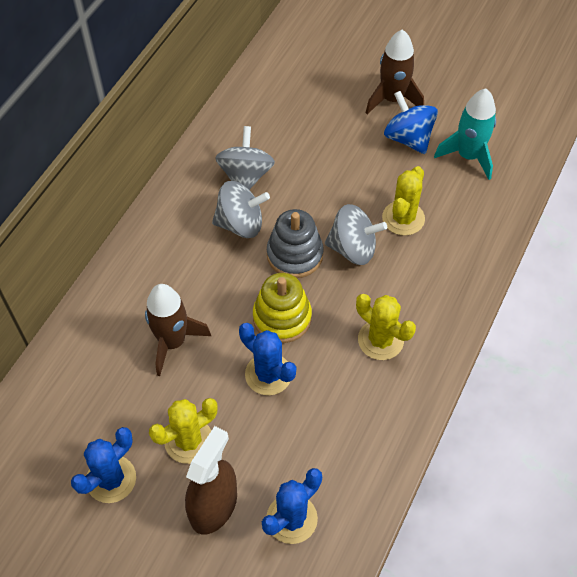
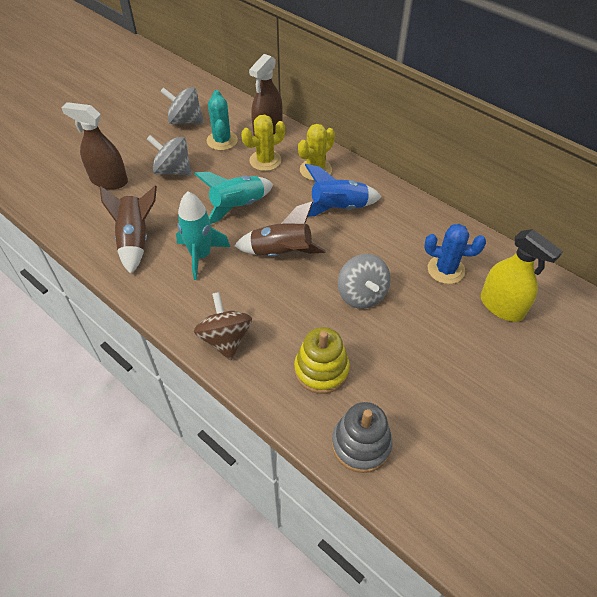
blue cactus: 3 -> 1
blue rocket: 0 -> 1
blue spinning top: 1 -> 0
brown spinning top: 0 -> 1
brown spray bottle: 1 -> 2
turquoise cactus: 0 -> 1
turquoise rocket: 1 -> 2
yellow cactus: 3 -> 2
yellow spray bottle: 0 -> 1

